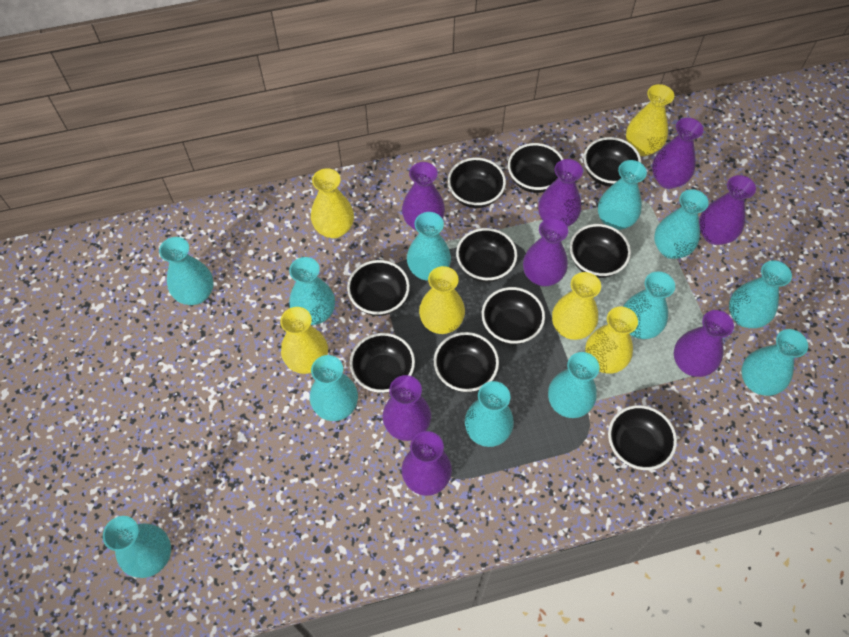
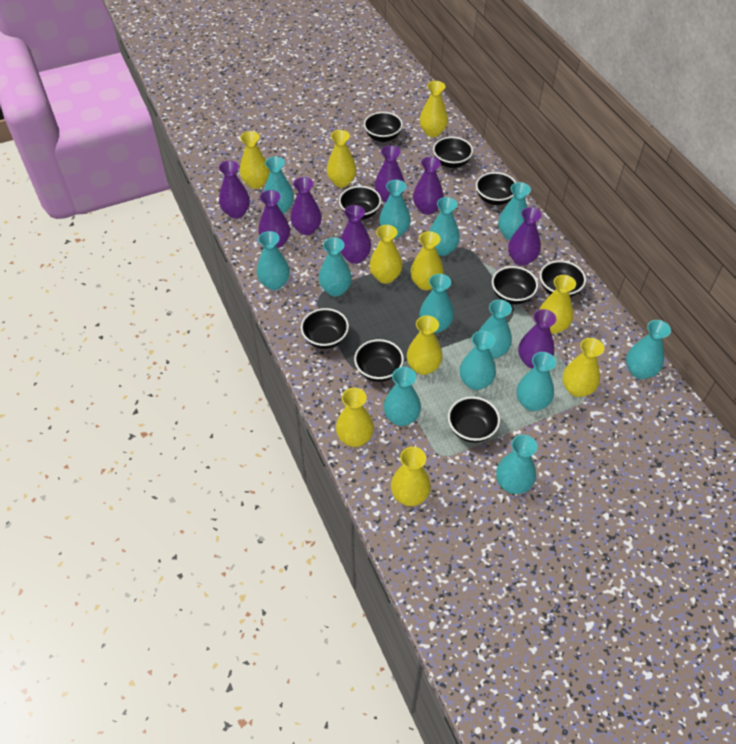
black bowl: 10 -> 9
turquoise vase: 12 -> 13
yellow vase: 6 -> 10

